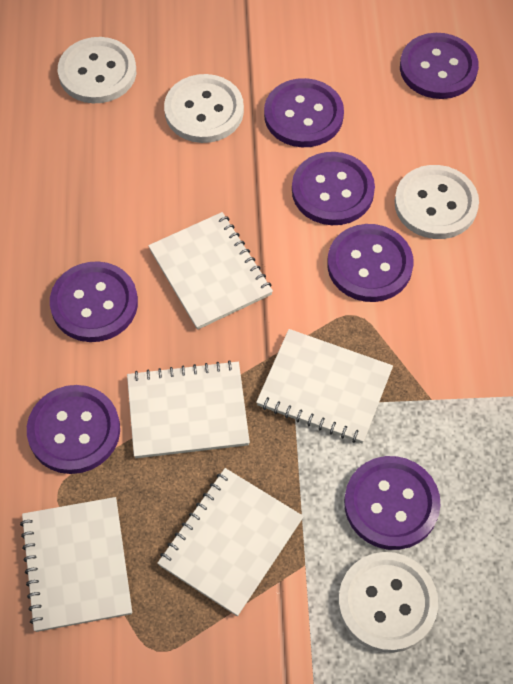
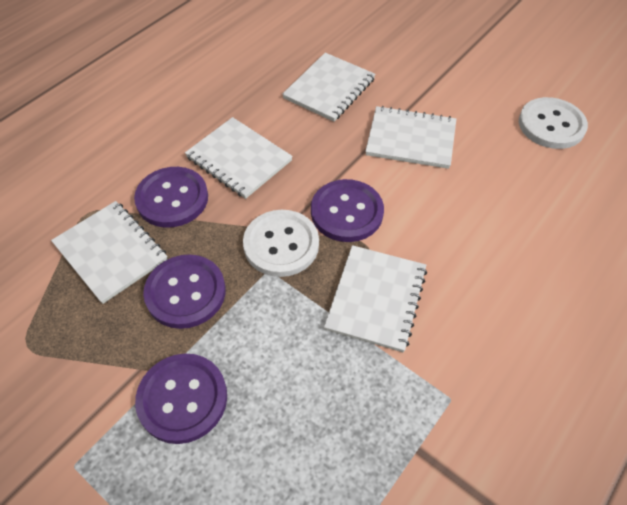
purple button: 7 -> 4
white button: 4 -> 2

